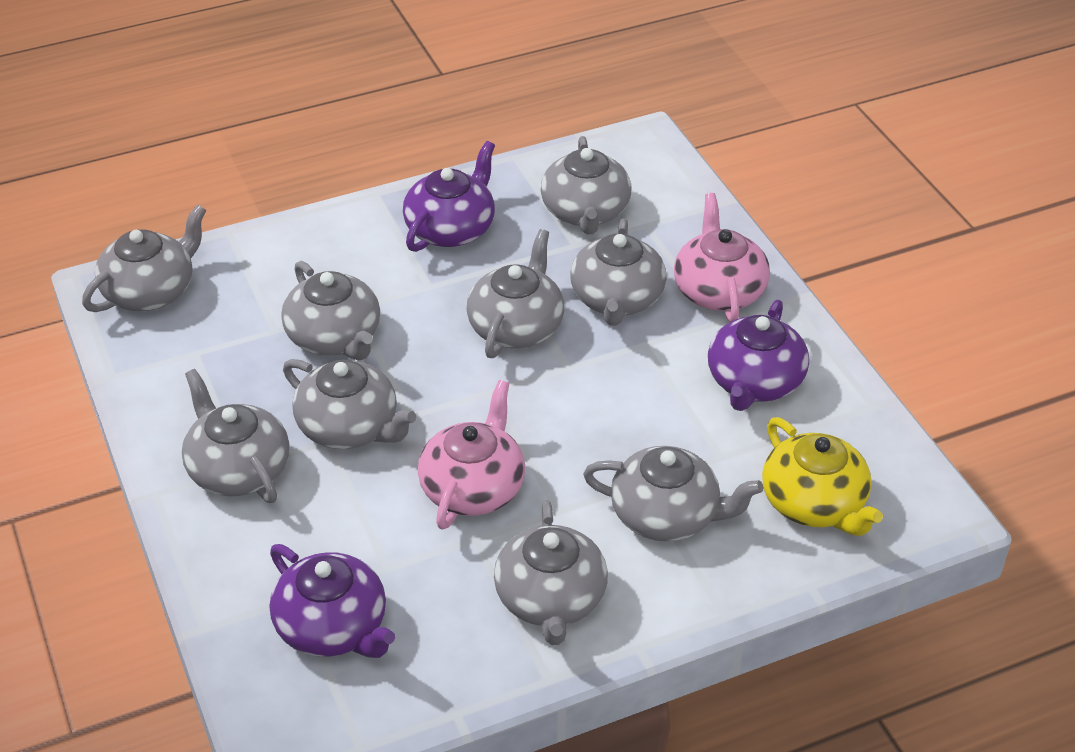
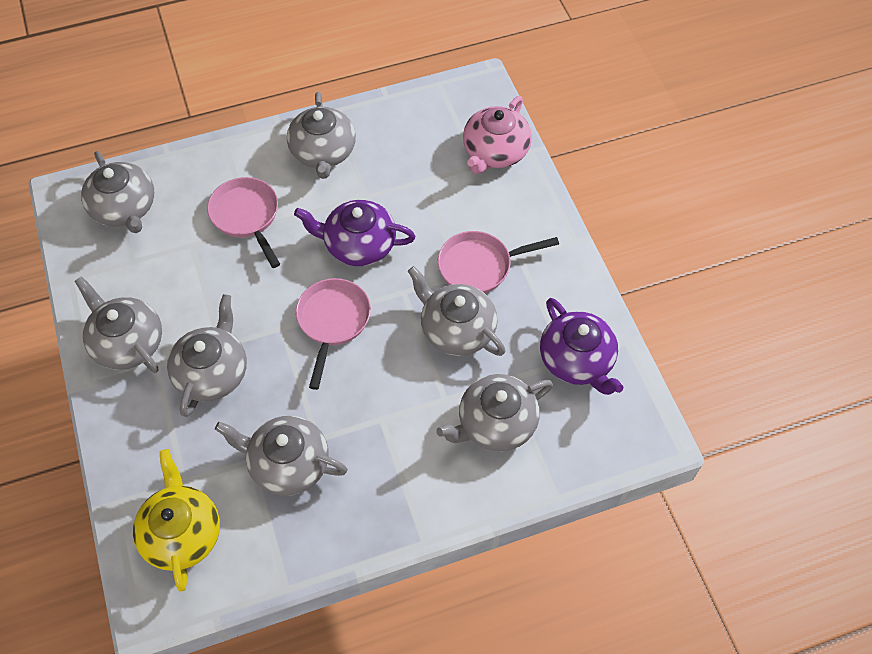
grey teapot: 9 -> 7
pink pan: 0 -> 3
pink teapot: 2 -> 1
purple teapot: 3 -> 2

